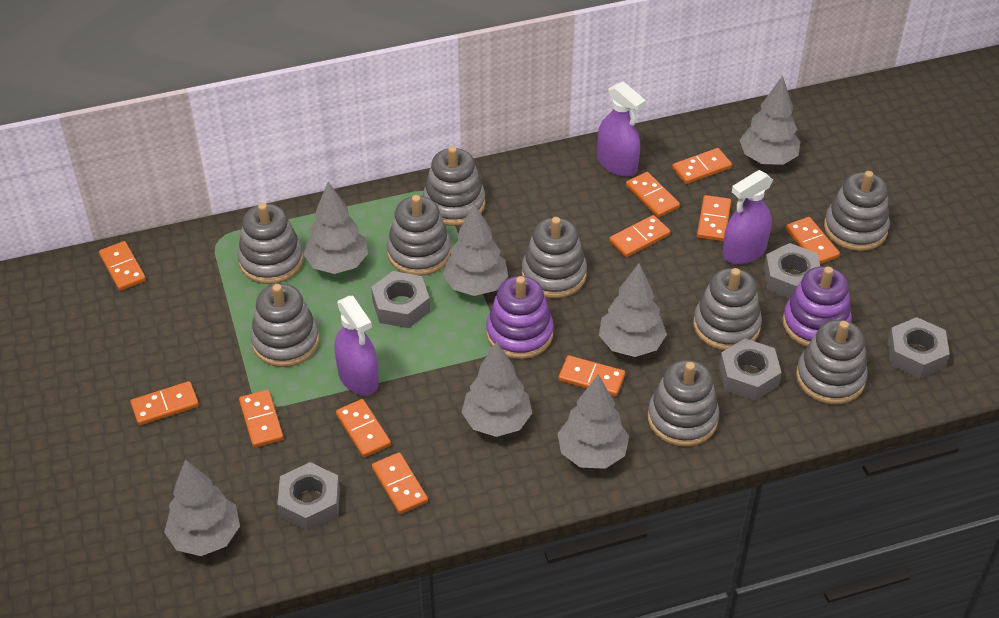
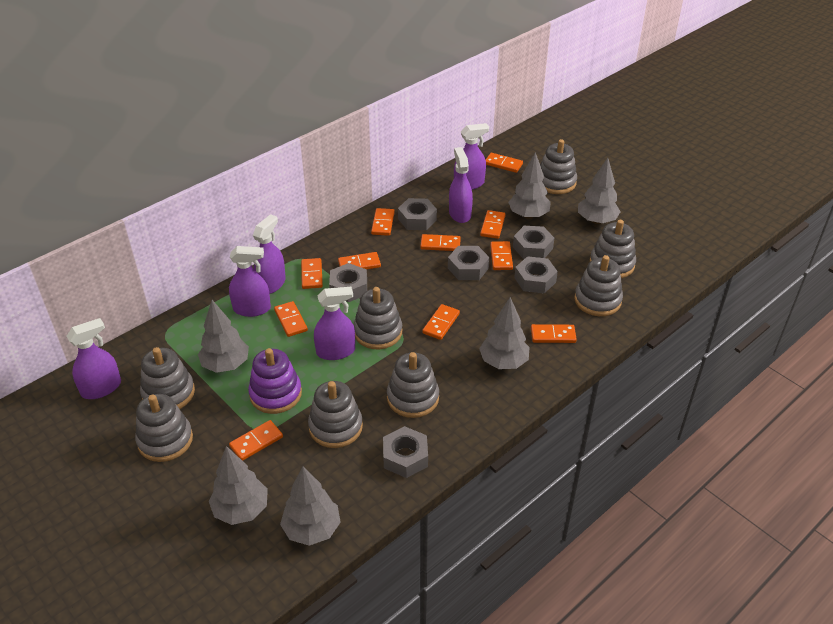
grey nut: 5 -> 6
grey stacking toy: 9 -> 8
grey tree: 7 -> 6
purple spray bottle: 3 -> 6
purple stacking toy: 2 -> 1

